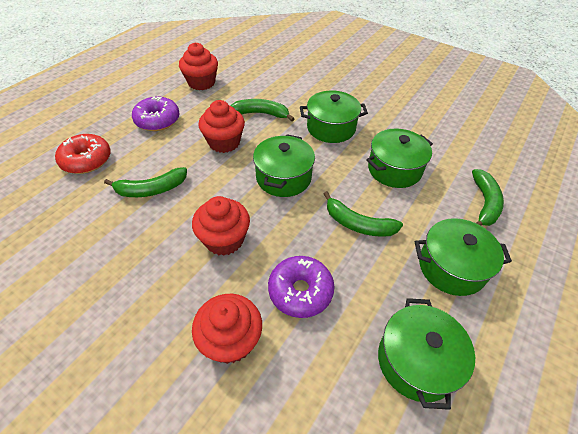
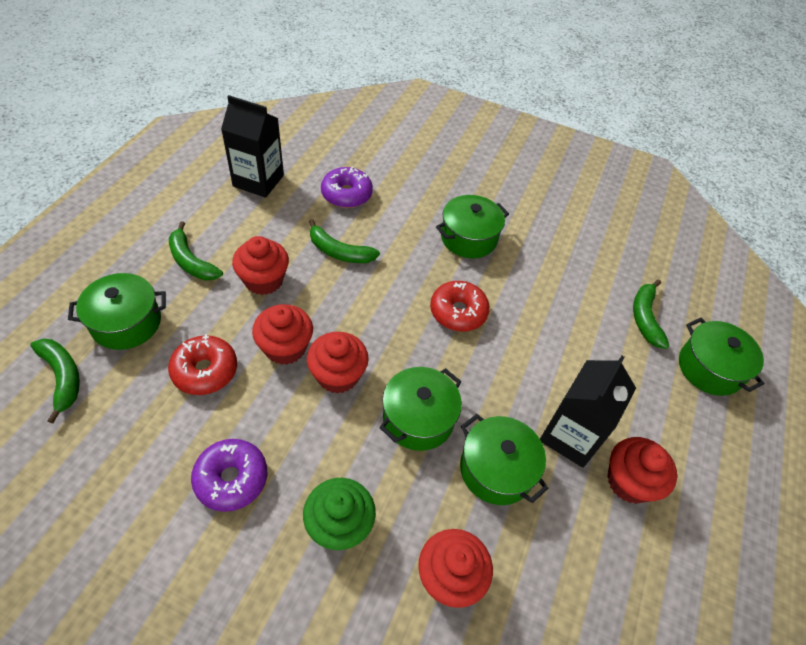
black carton: 0 -> 2
green cupcake: 0 -> 1
red cupcake: 4 -> 5
red donut: 1 -> 2

